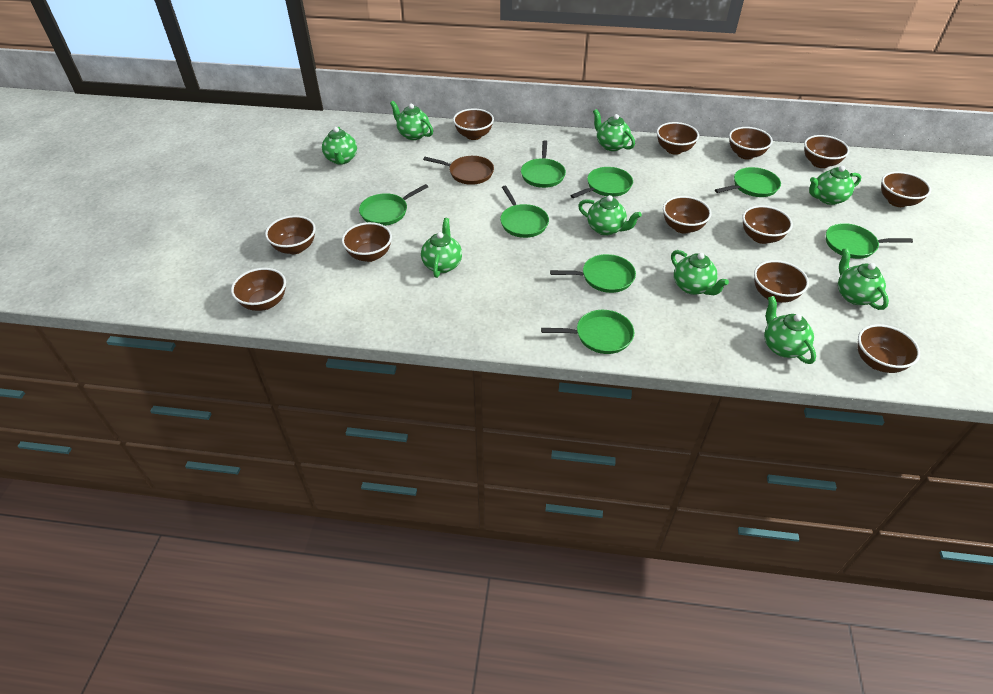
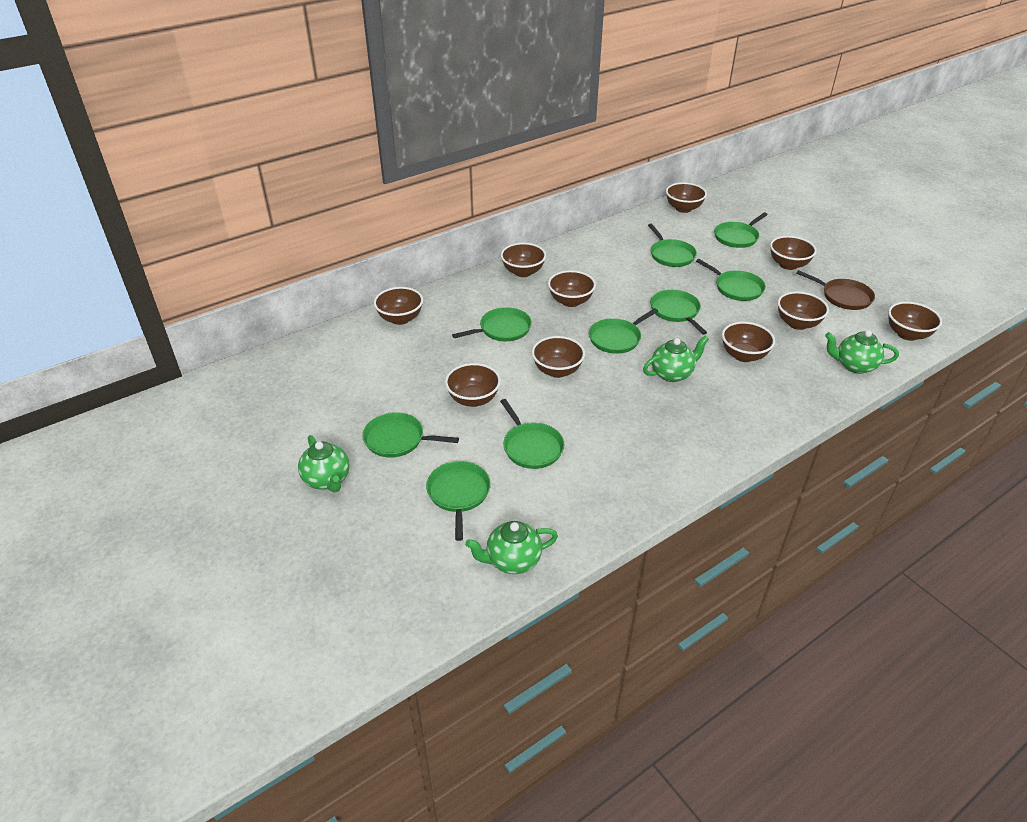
brown bowl: 12 -> 10
green pan: 8 -> 9
green teapot: 9 -> 4

